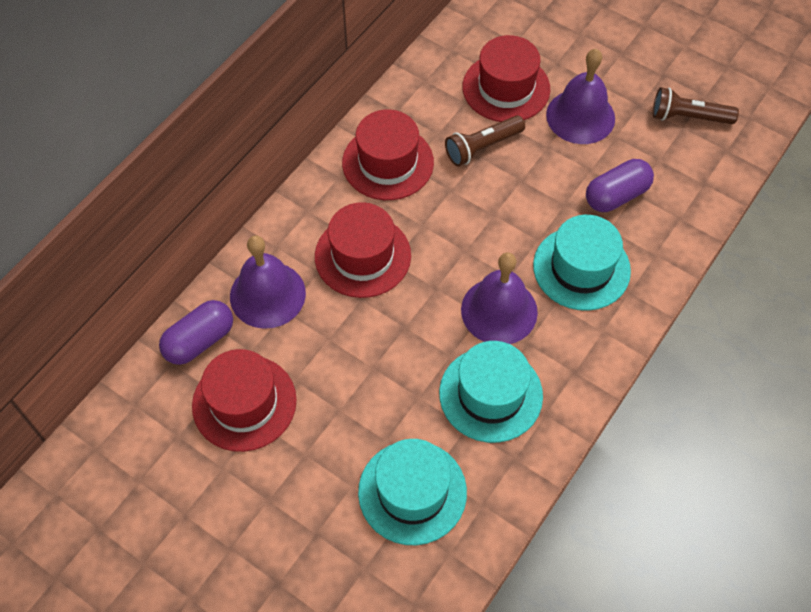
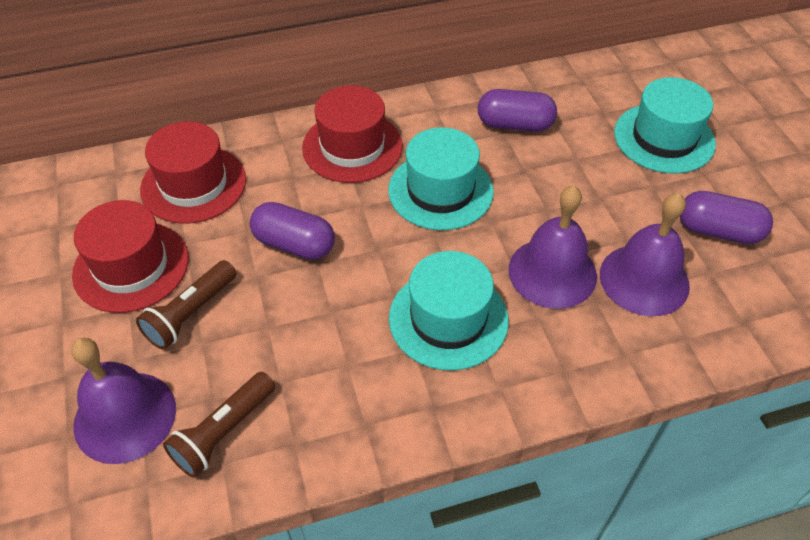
purple capsule: 2 -> 3
red hat: 4 -> 3

